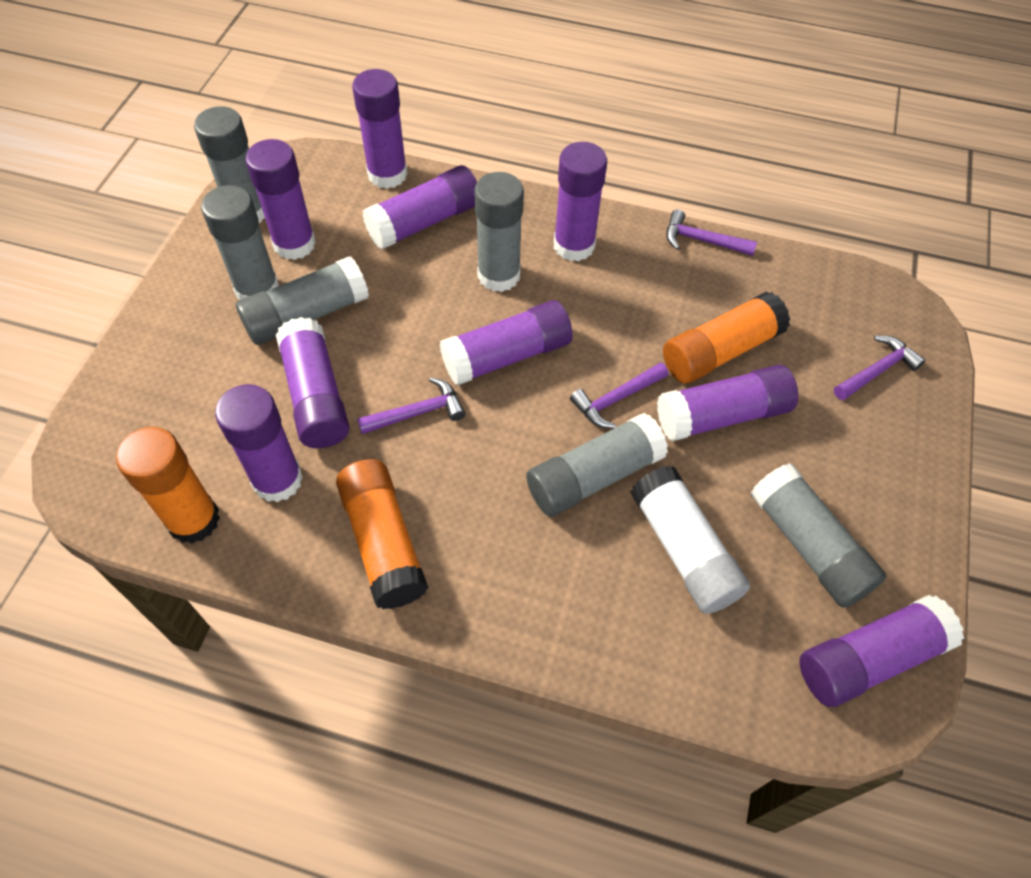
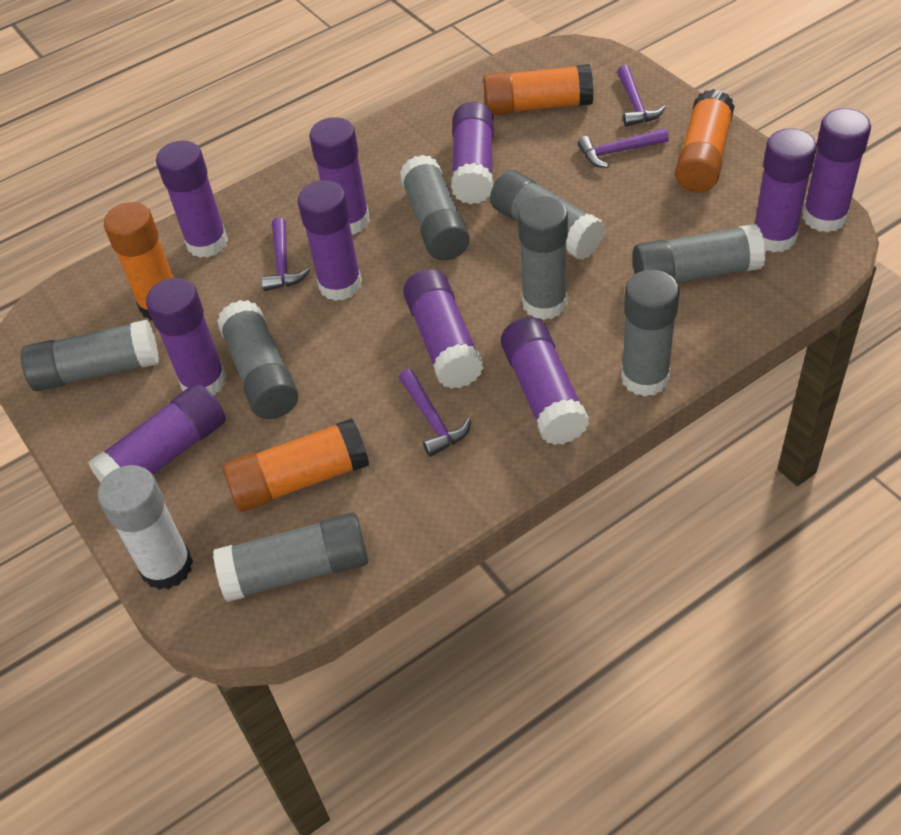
grey glue stick: 6 -> 8
orange glue stick: 3 -> 4
purple glue stick: 9 -> 10

